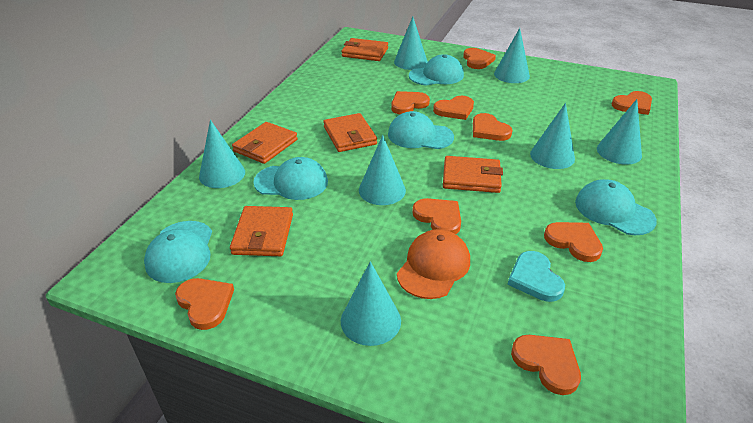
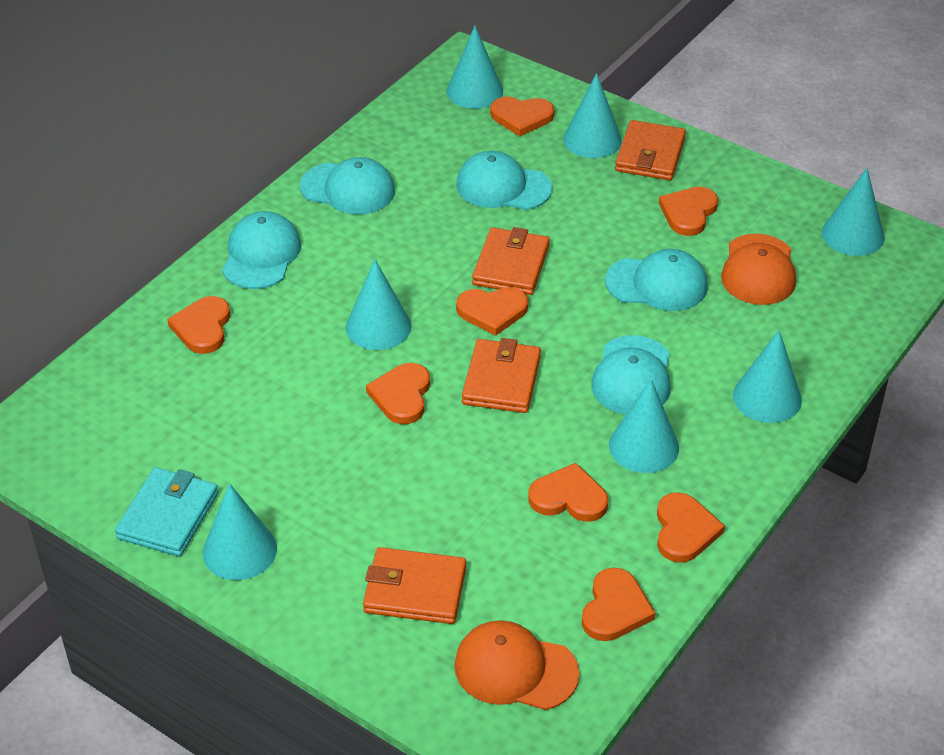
orange cap: 1 -> 2
orange heart: 9 -> 8
orange wallet: 5 -> 4
turquoise heart: 1 -> 0
turquoise wallet: 0 -> 1

